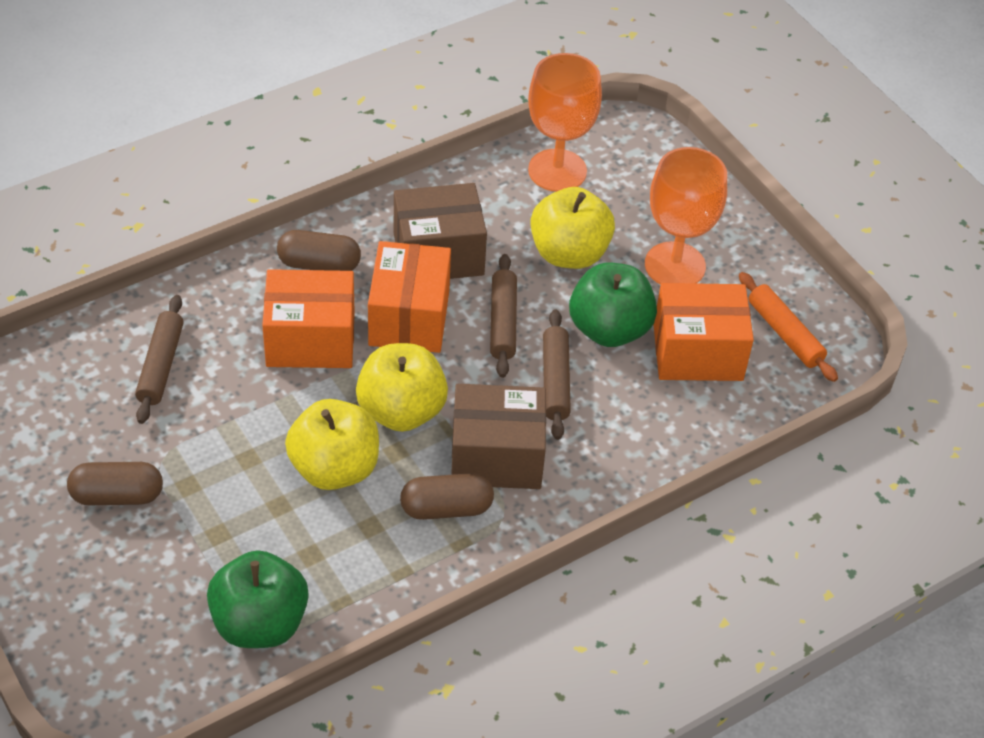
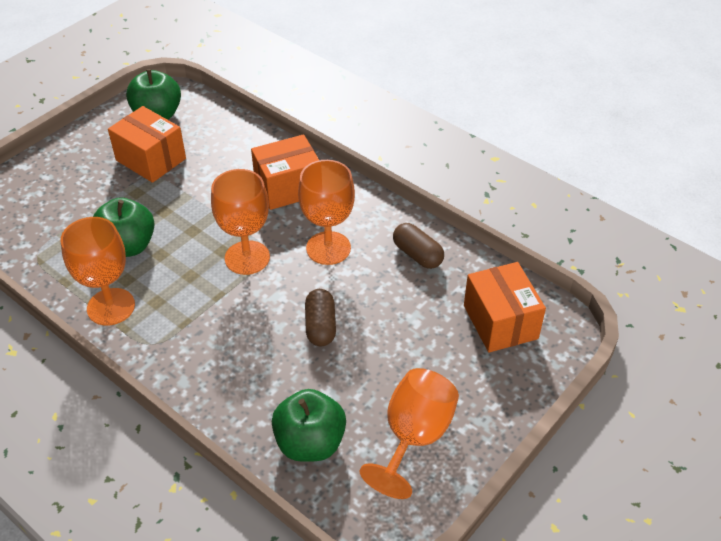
brown box: 2 -> 0
brown capsule: 3 -> 2
brown rolling pin: 3 -> 0
green apple: 2 -> 3
orange goblet: 2 -> 4
orange rolling pin: 1 -> 0
yellow apple: 3 -> 0

